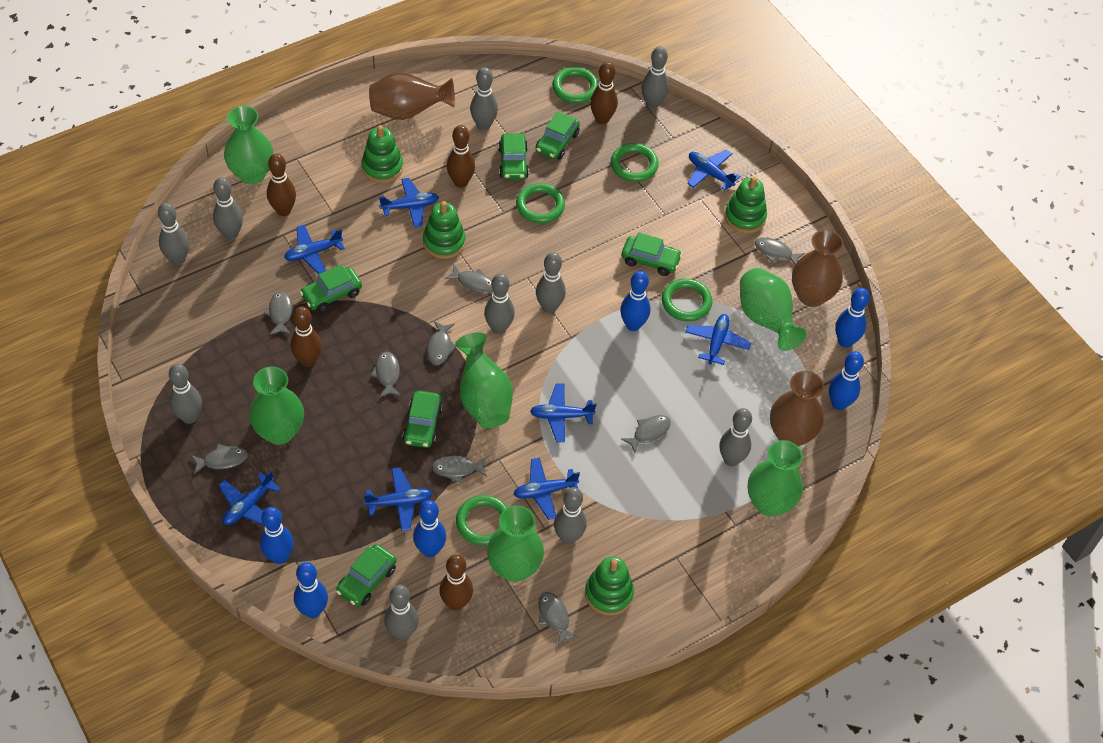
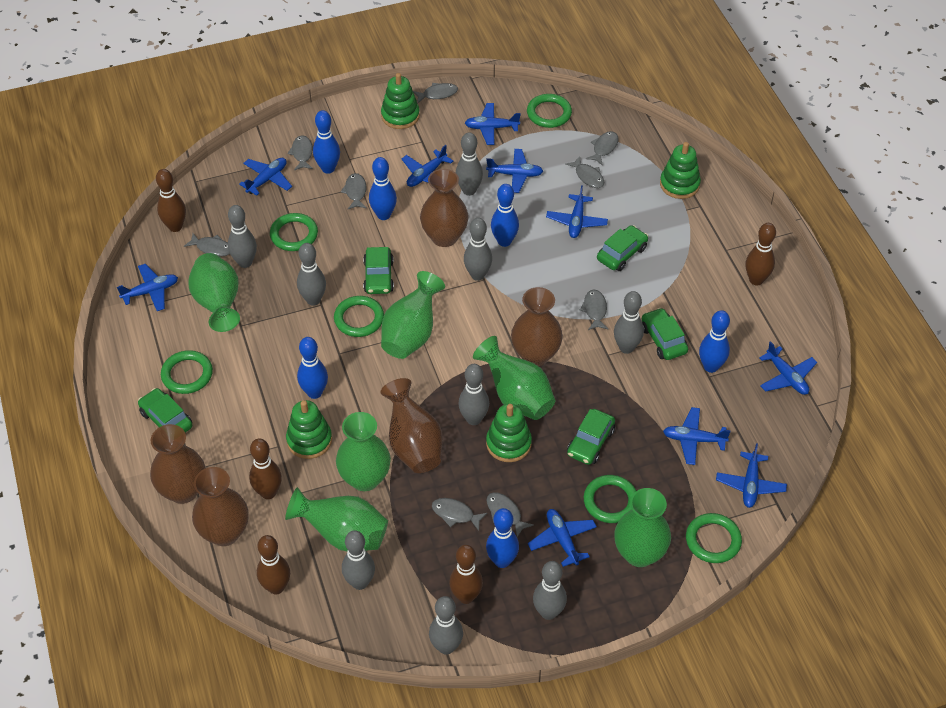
blue plane: 8 -> 10
brown vase: 3 -> 5
green car: 6 -> 5
green ring: 5 -> 6
grey bowling pin: 10 -> 9

